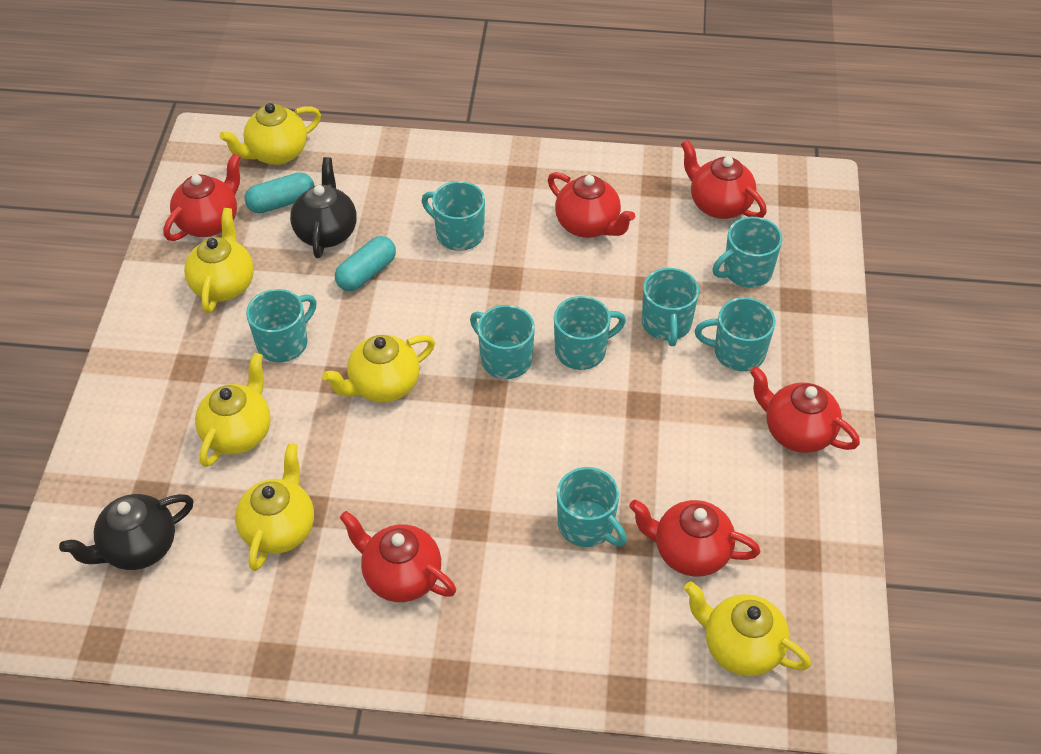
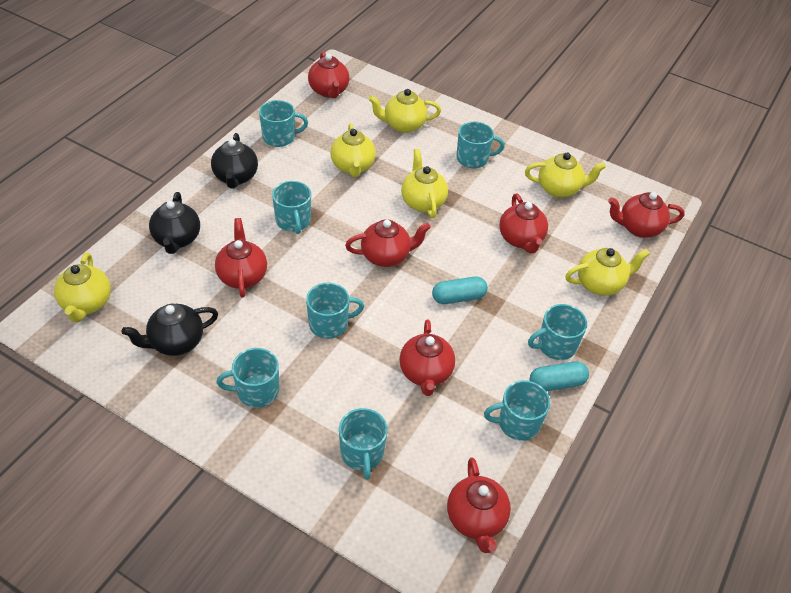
black teapot: 2 -> 3
red teapot: 6 -> 7

